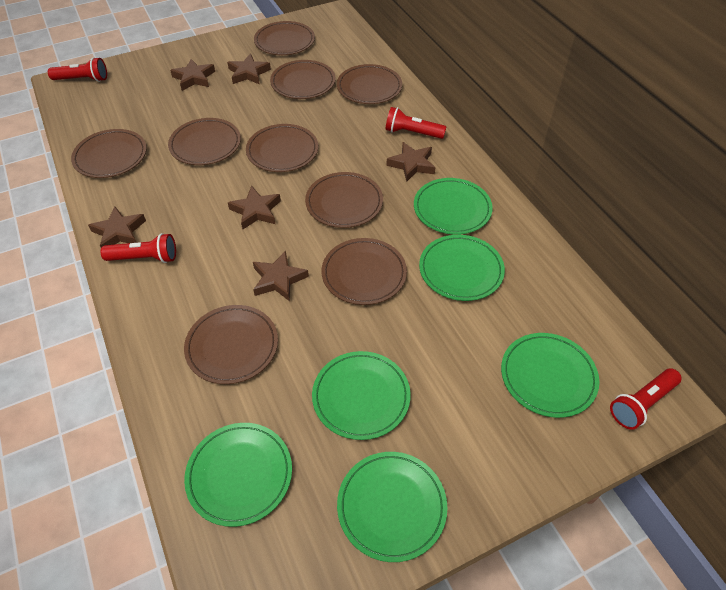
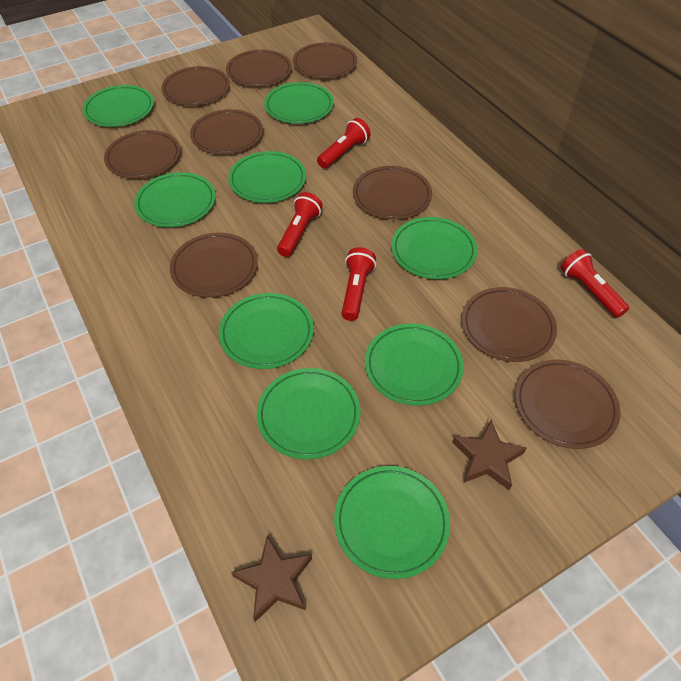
brown star: 6 -> 2
green plate: 6 -> 9

